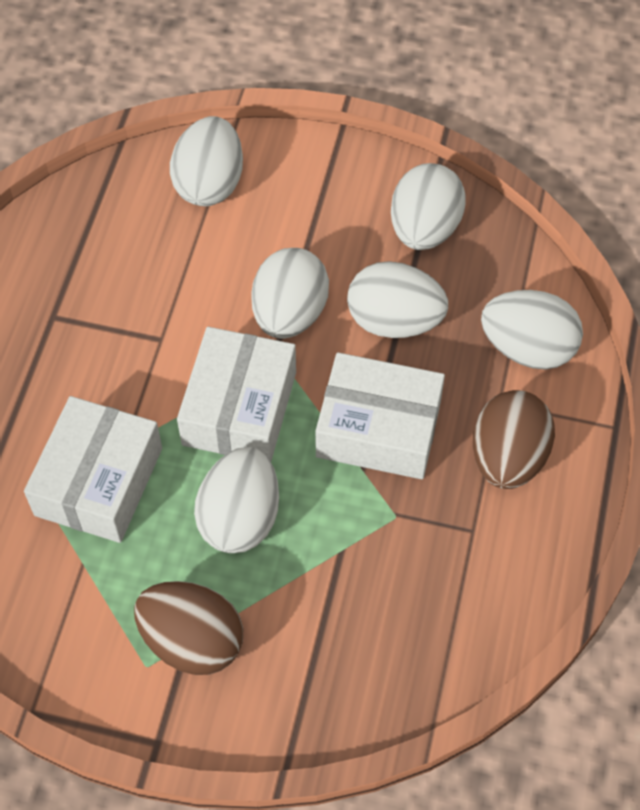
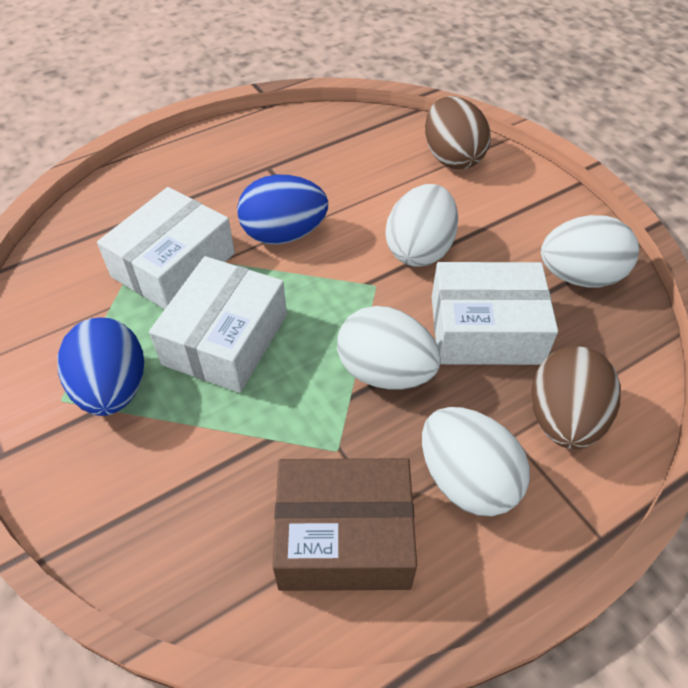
blue egg: 0 -> 2
brown box: 0 -> 1
white egg: 6 -> 4

